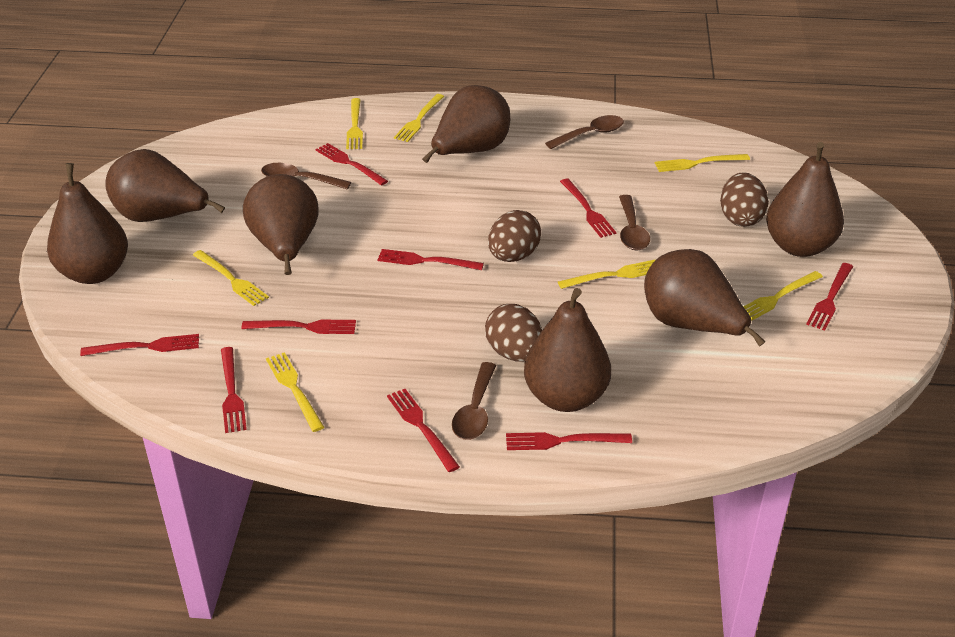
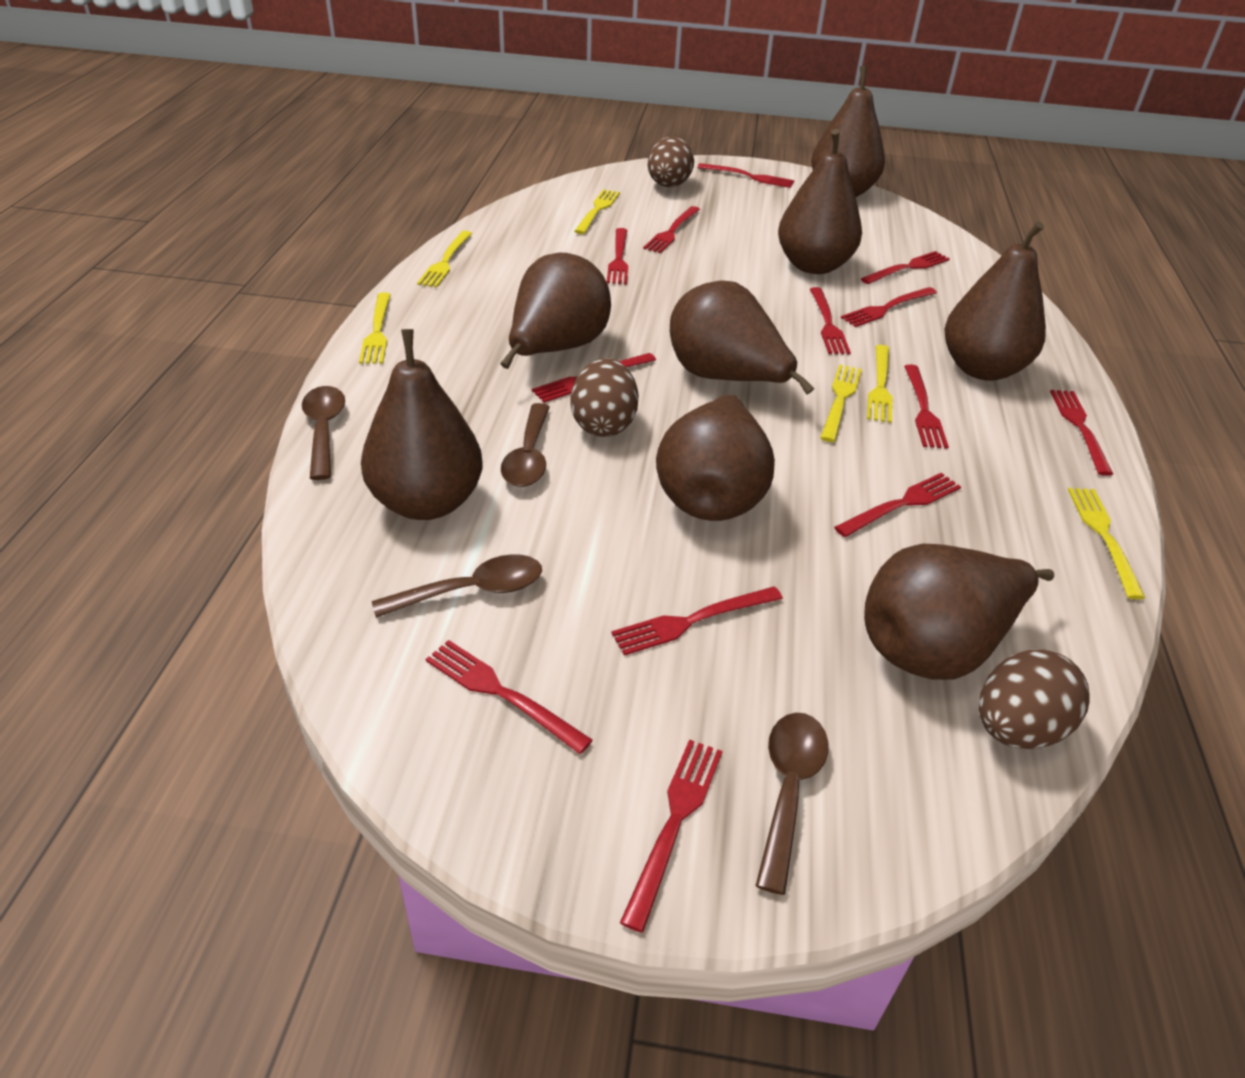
brown pear: 7 -> 8
red fork: 9 -> 13
yellow fork: 7 -> 6

